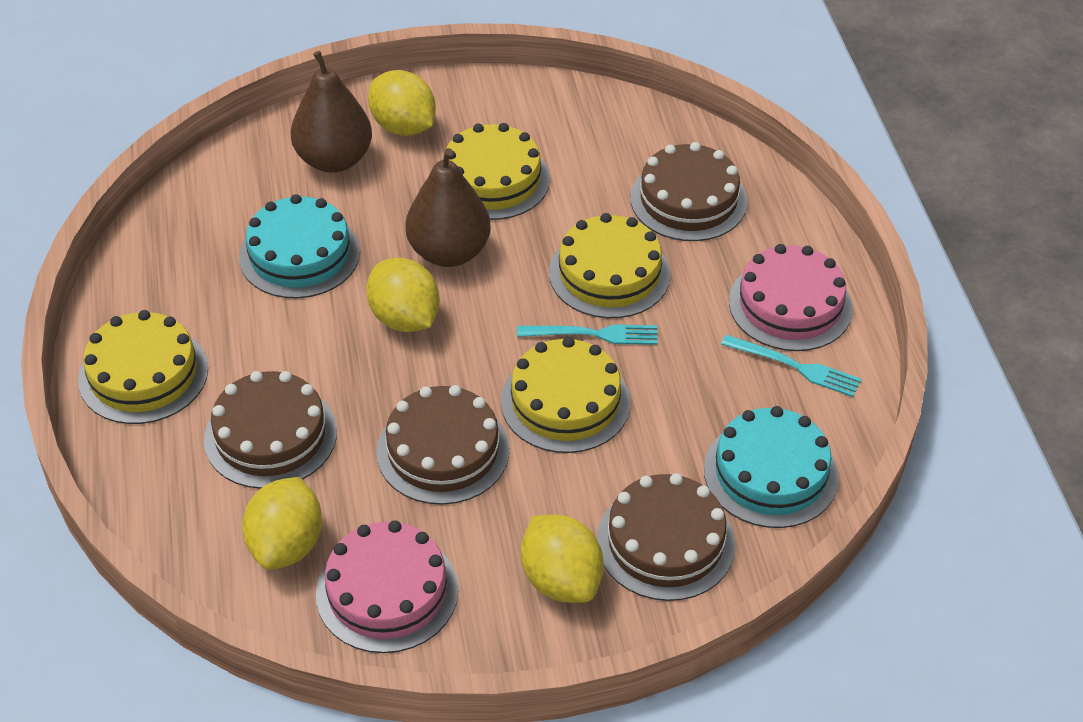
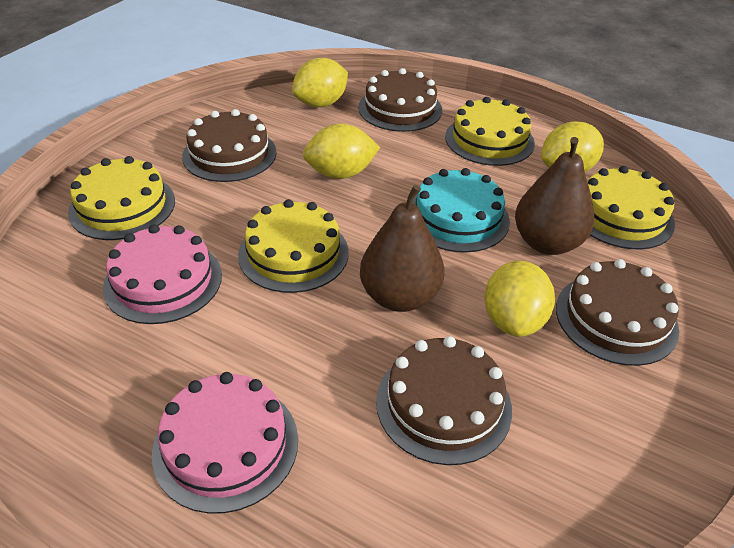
turquoise cake: 2 -> 1
turquoise fork: 2 -> 0

